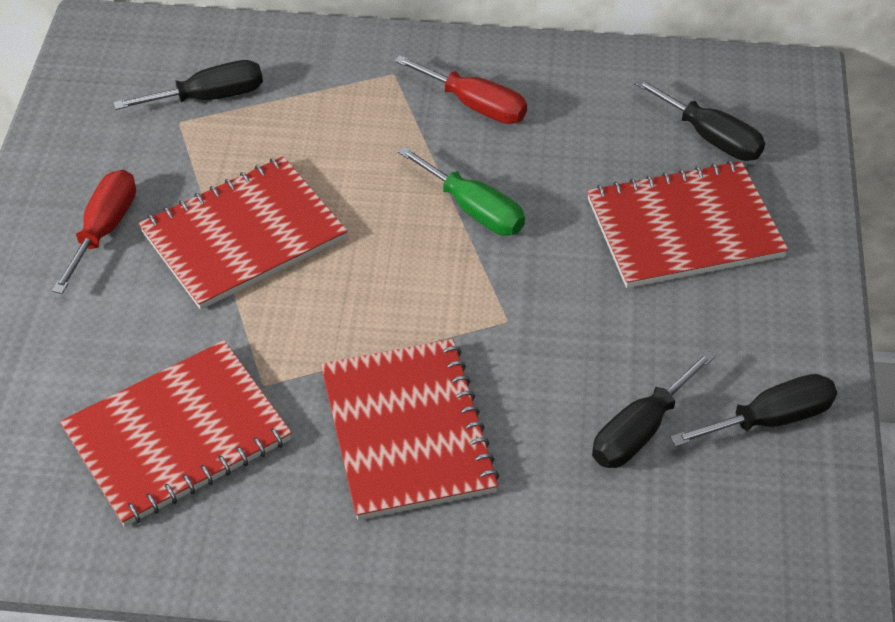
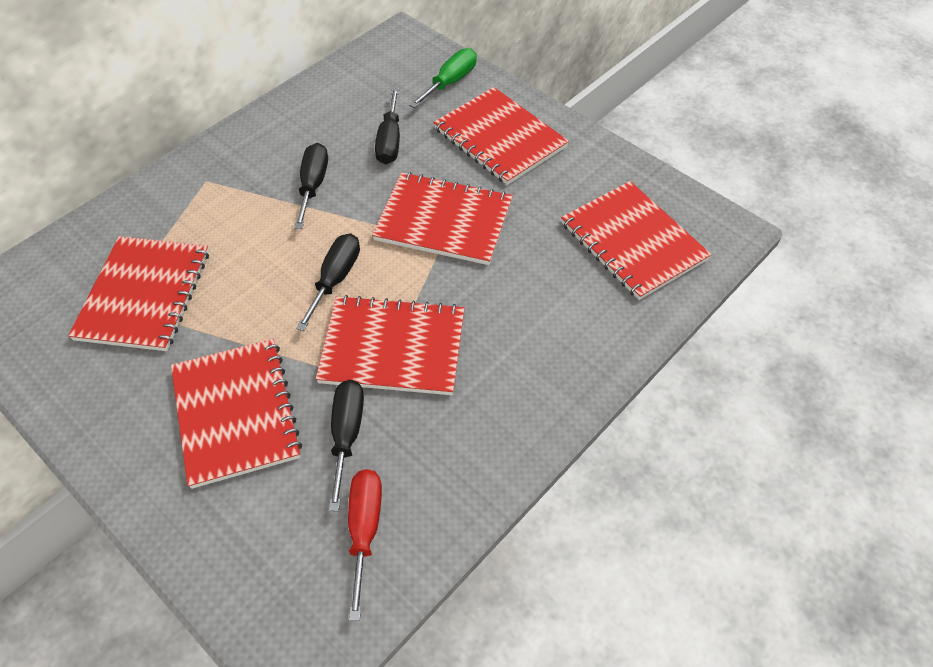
red notebook: 4 -> 6
red screwdriver: 2 -> 1

